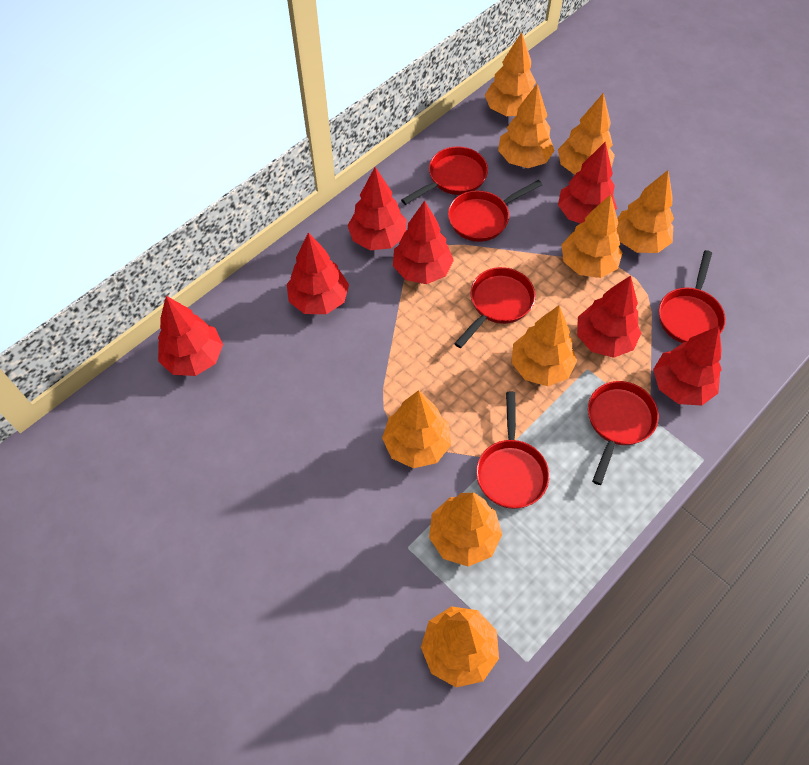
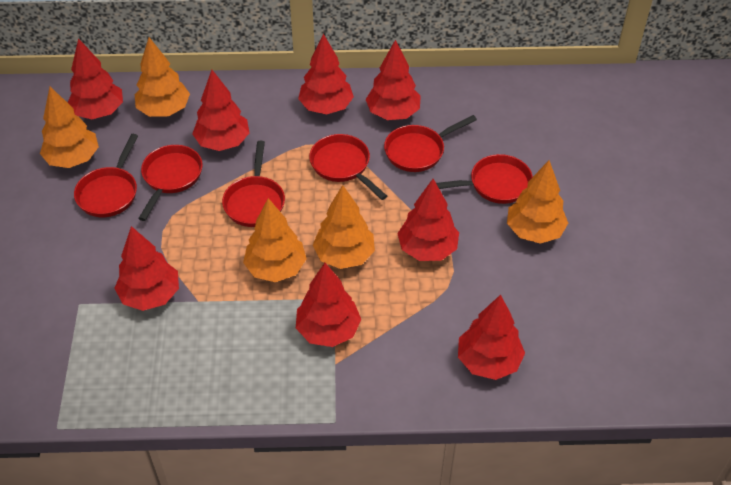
orange tree: 9 -> 5
red tree: 7 -> 8

